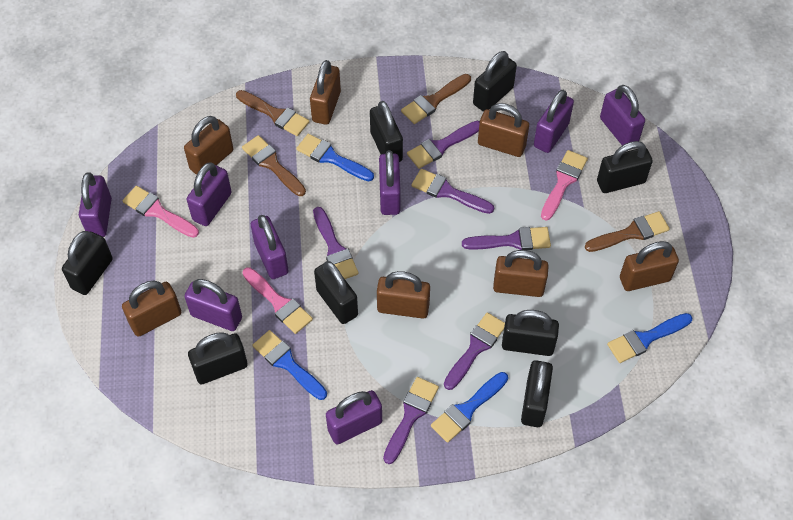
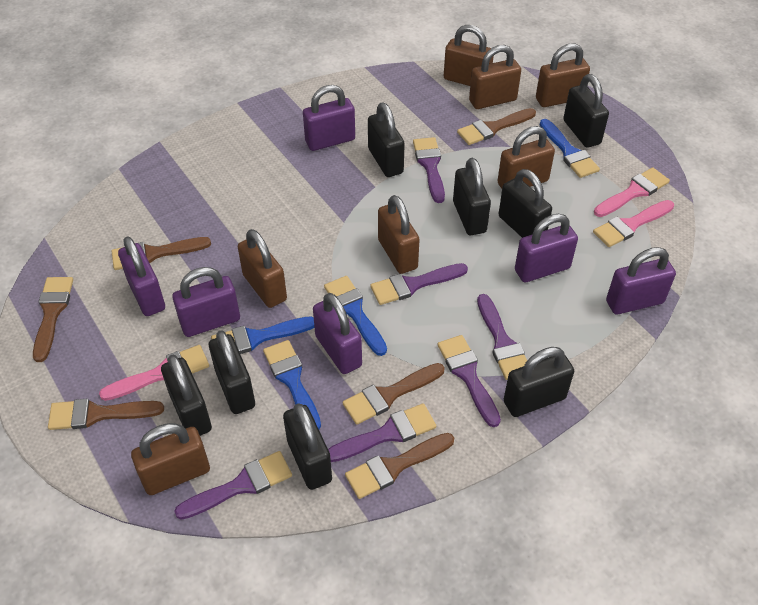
brown brush: 4 -> 6
purple padlock: 8 -> 6

